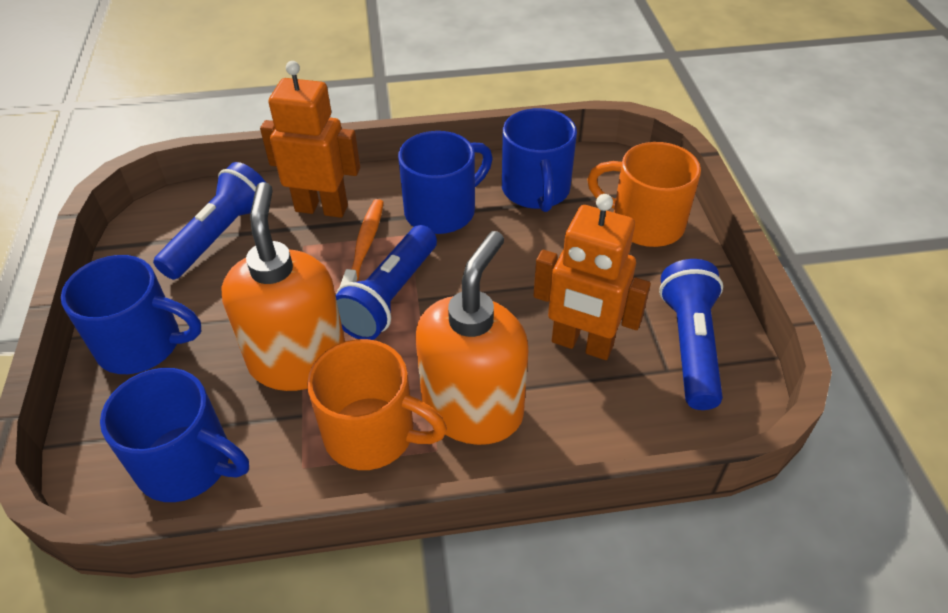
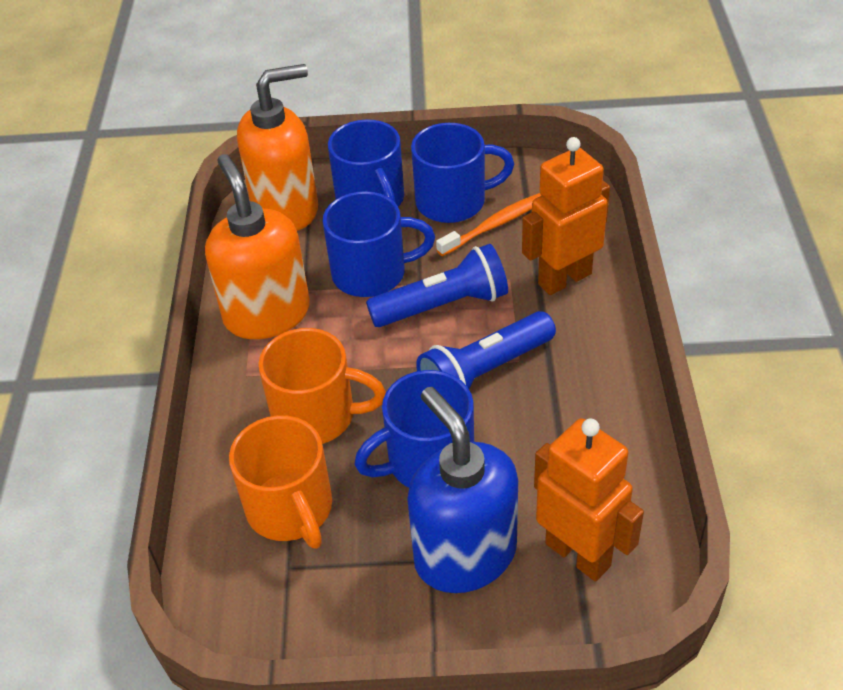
blue flashlight: 3 -> 2
blue soap dispenser: 0 -> 1

